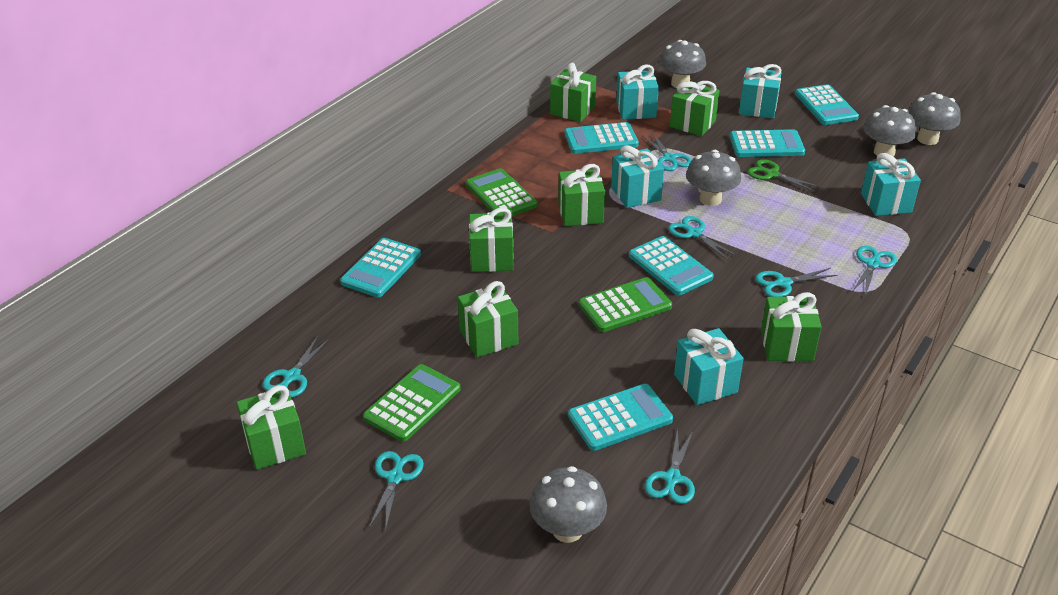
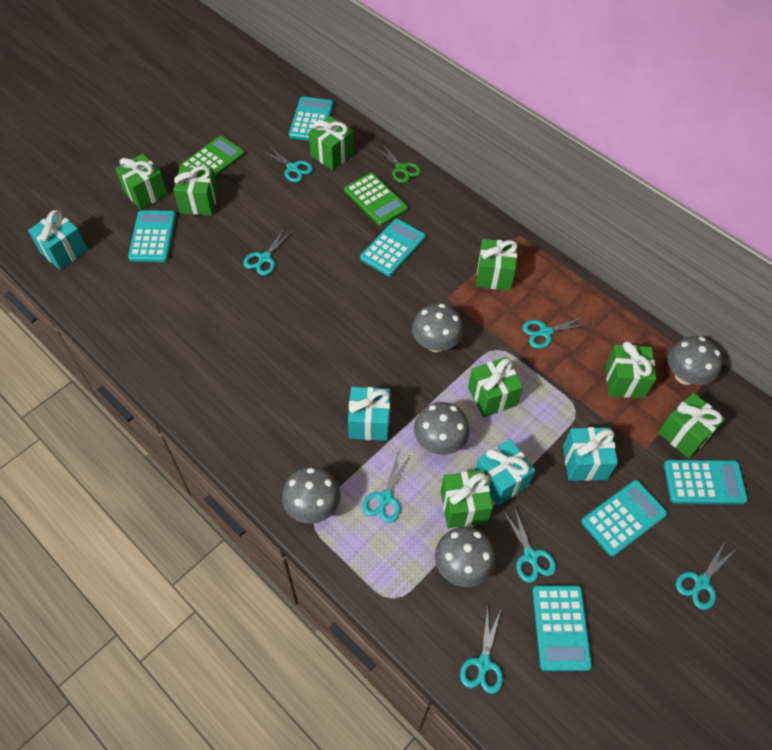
green calculator: 3 -> 2
green gift: 7 -> 8
turquoise gift: 5 -> 4

